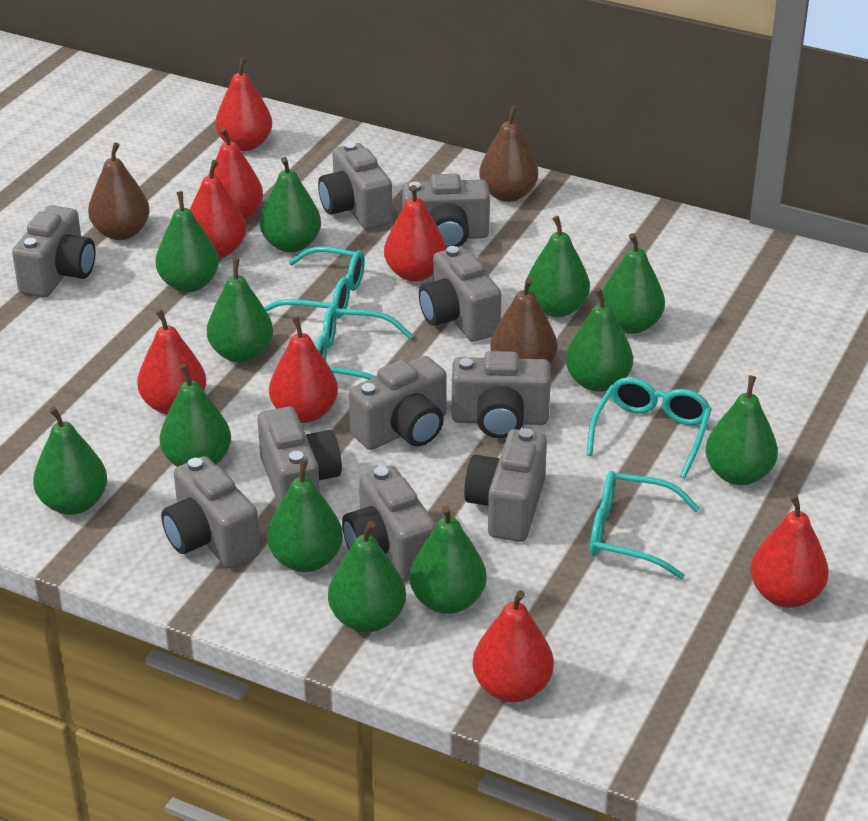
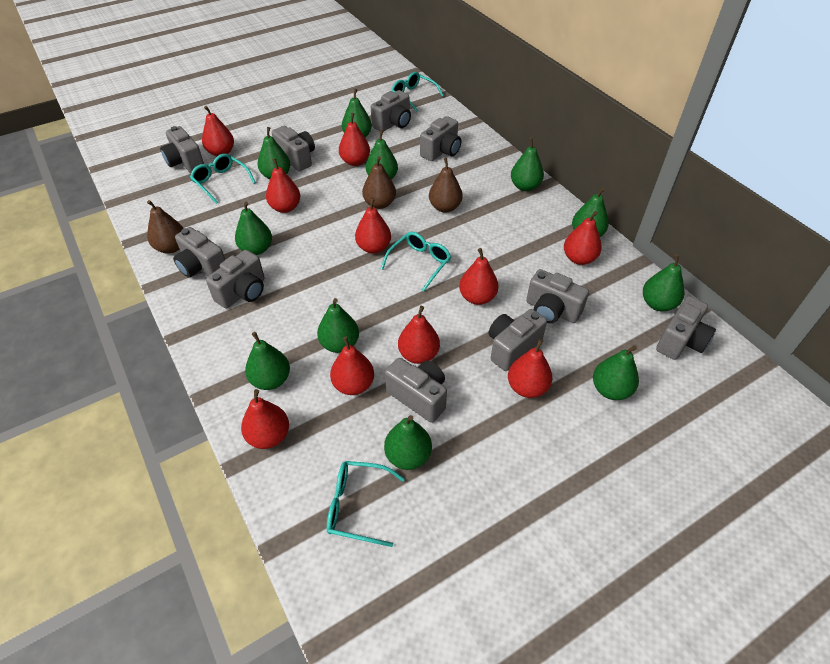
green pear: 12 -> 11
red pear: 8 -> 10

